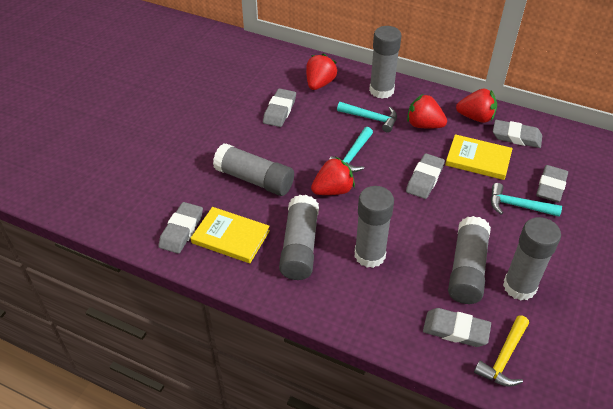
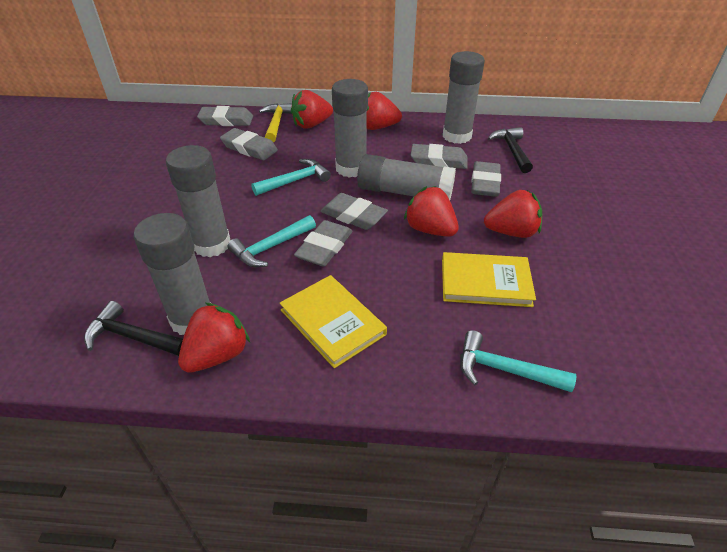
black hammer: 0 -> 2
grey glue stick: 6 -> 5
red strawberry: 4 -> 5

